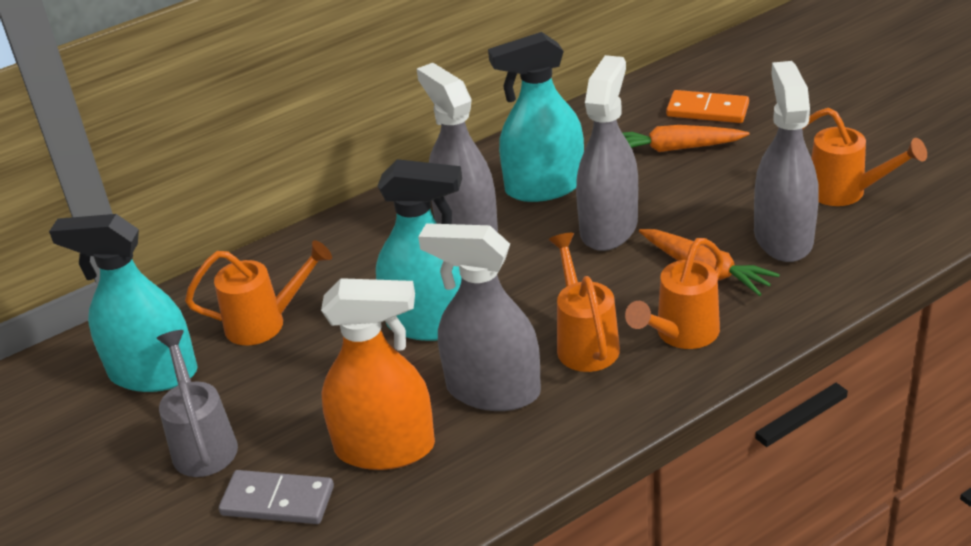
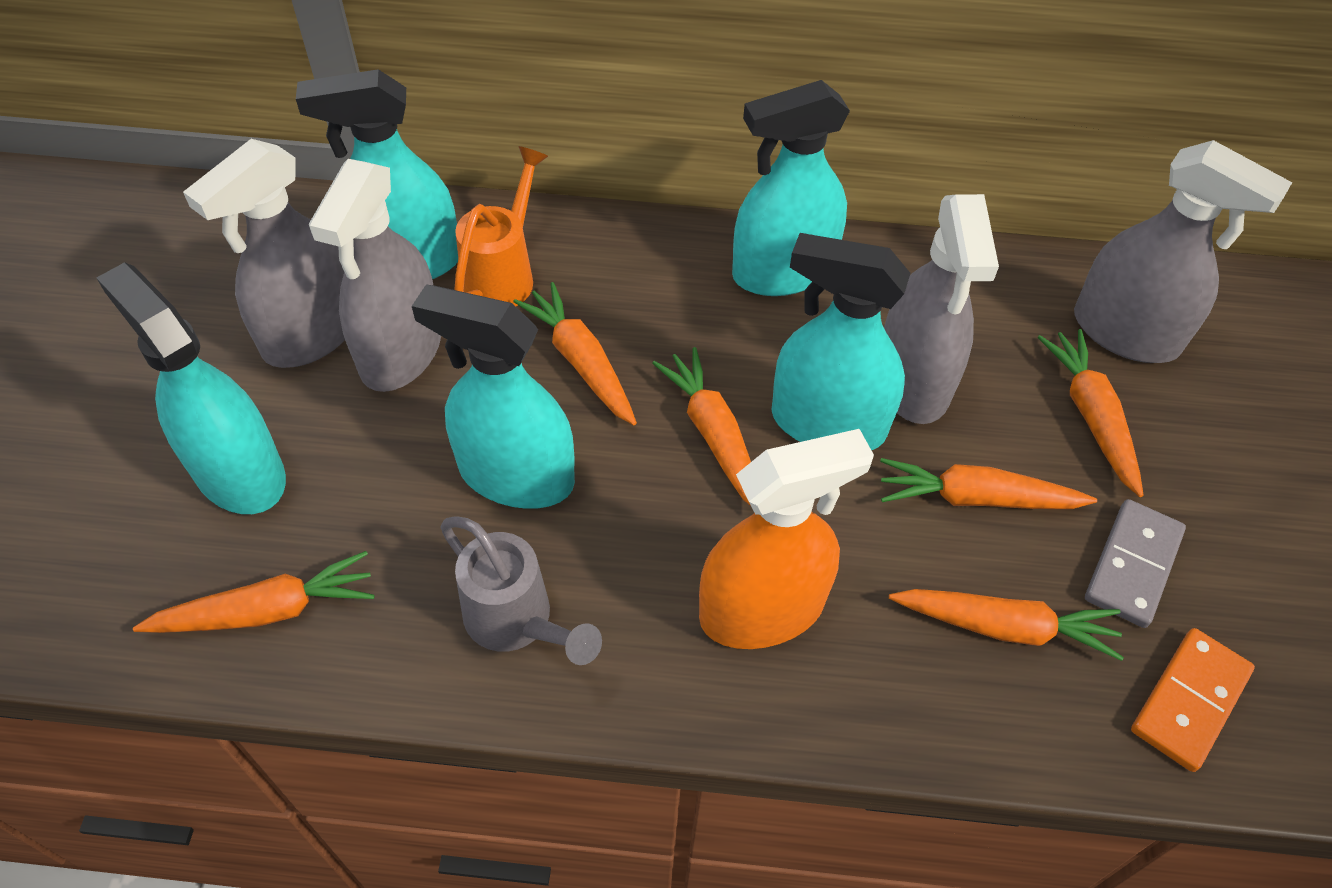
orange carrot: 2 -> 6
orange watering can: 4 -> 1
turquoise spray bottle: 3 -> 5

